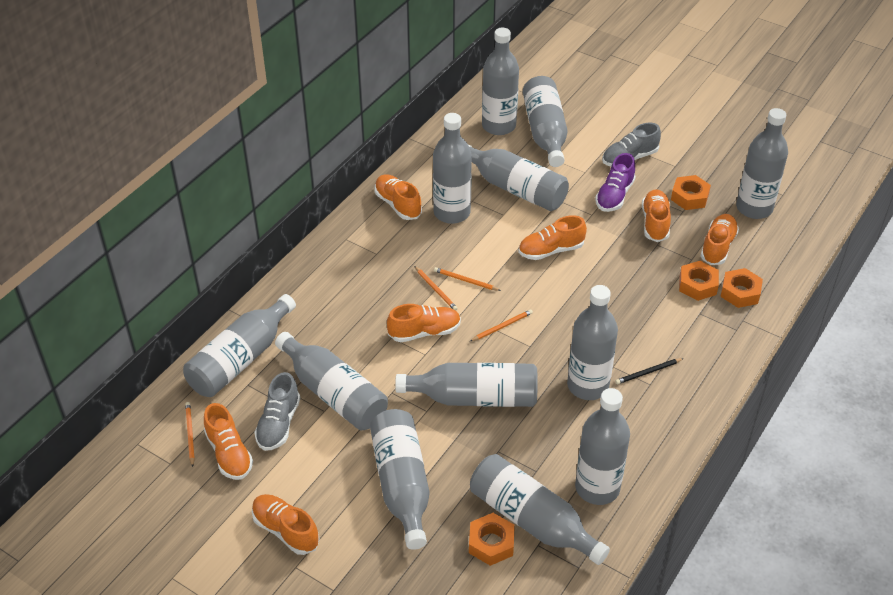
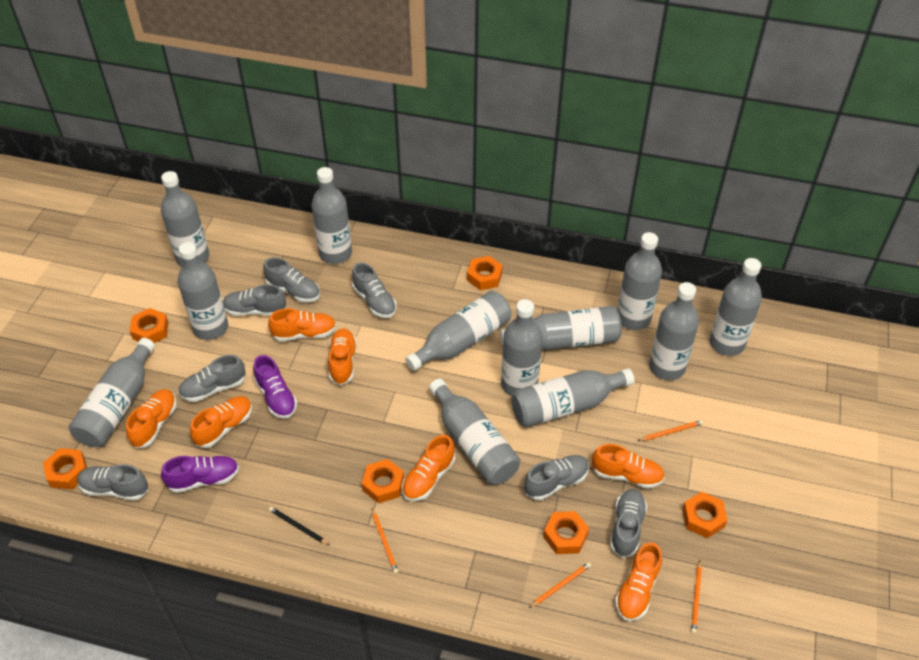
grey shoe: 2 -> 7
orange nut: 4 -> 6
purple shoe: 1 -> 2

